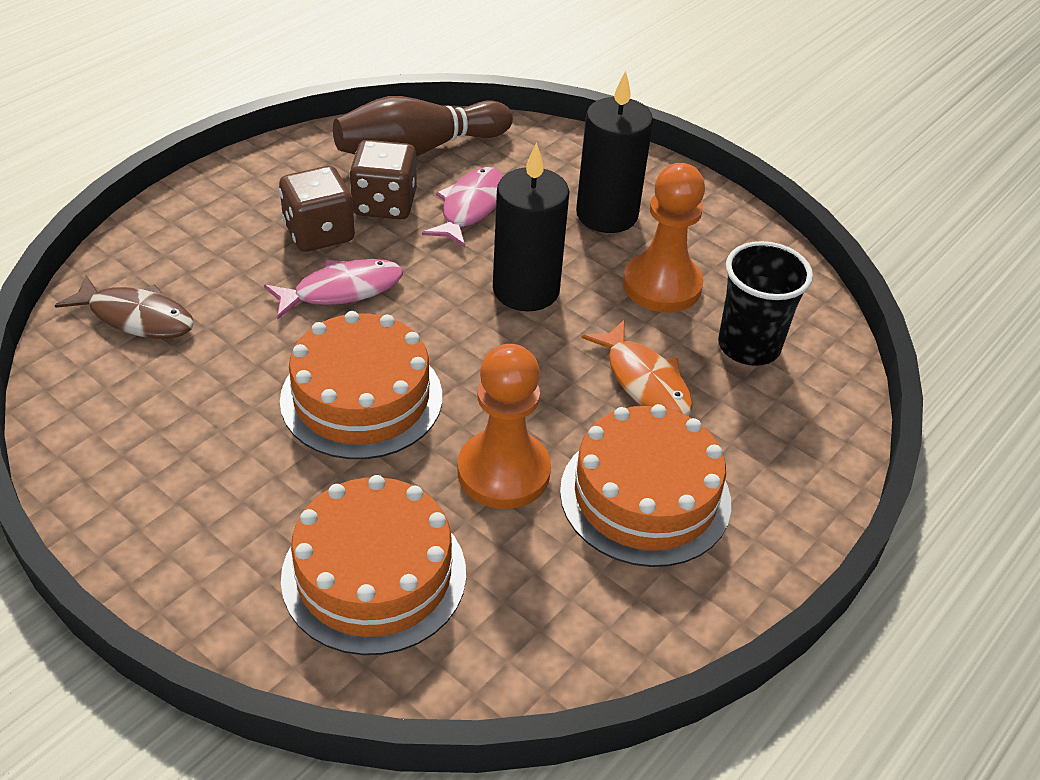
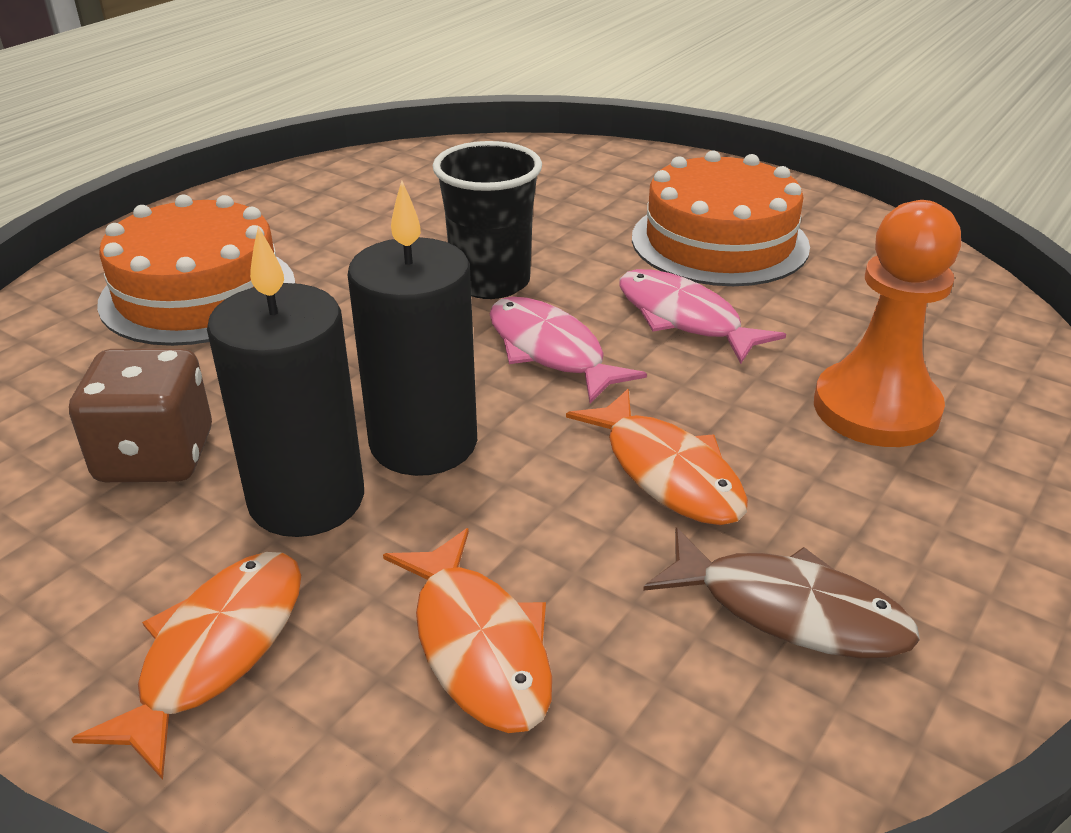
brown bowling pin: 1 -> 0
brown dice: 2 -> 1
orange cake: 3 -> 2
orange fish: 1 -> 3
orange pawn: 2 -> 1

